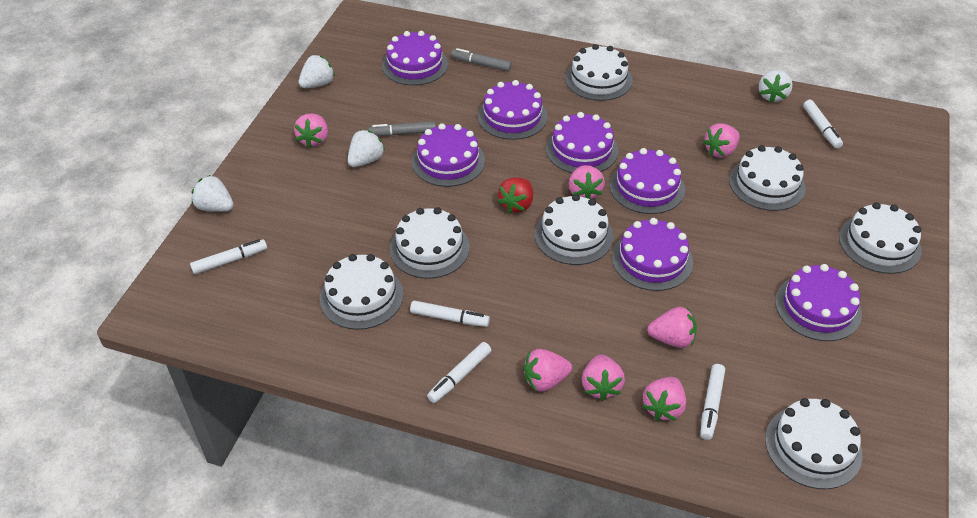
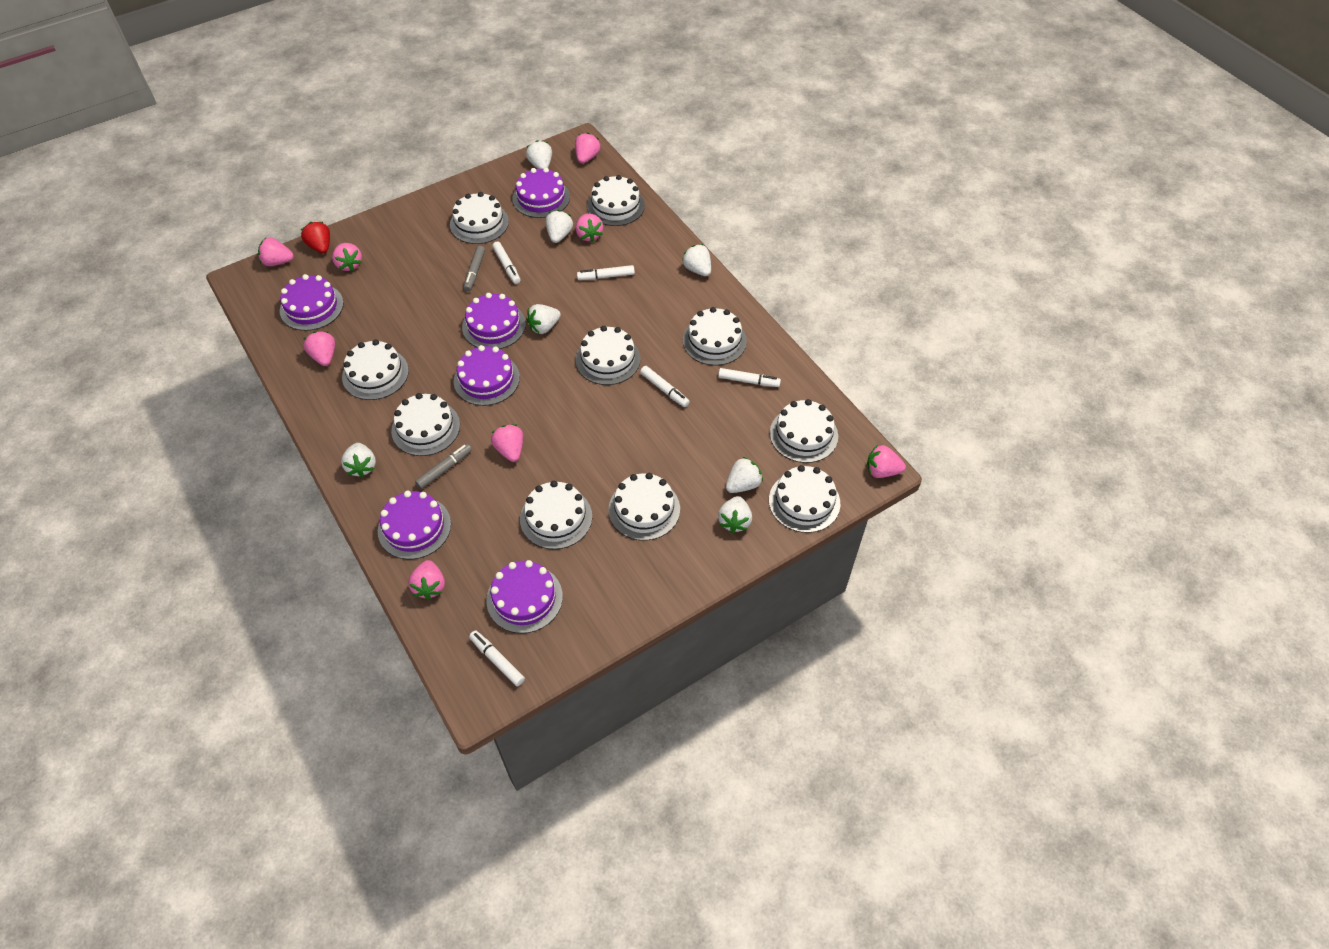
pink strawberry: 7 -> 8
purple cake: 7 -> 6
white cake: 7 -> 10
white strawberry: 4 -> 7

